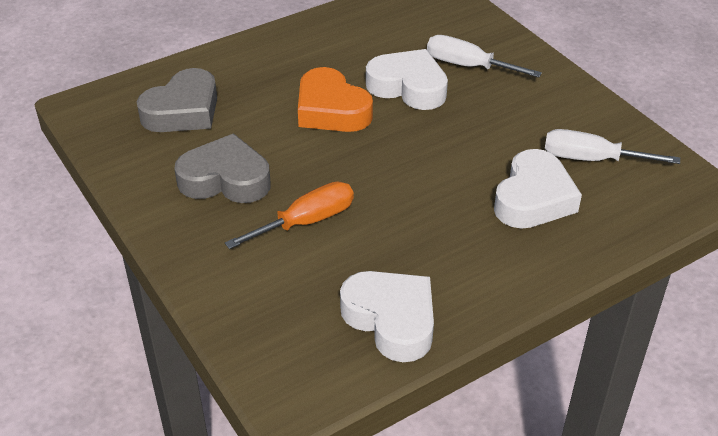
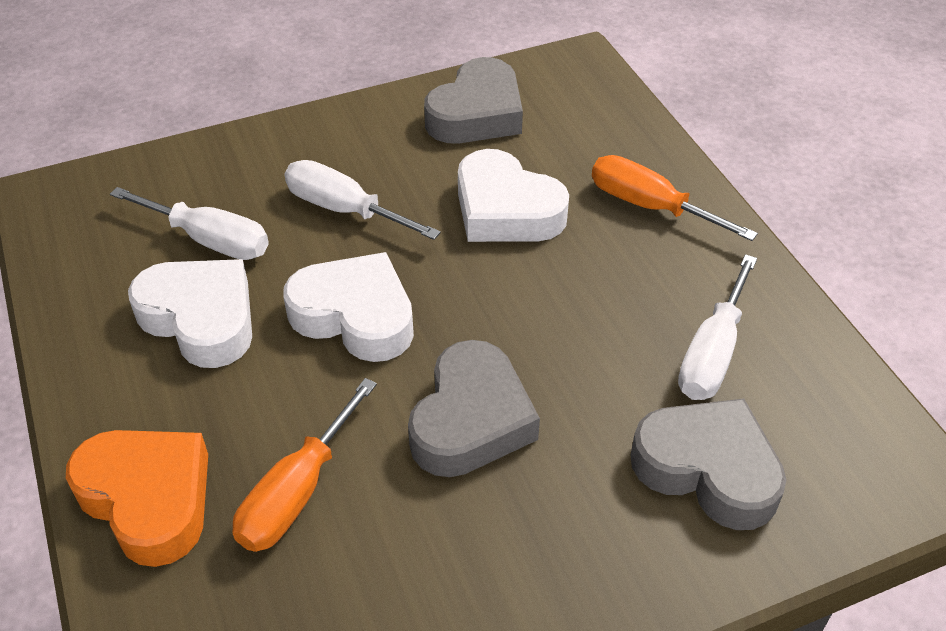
grey heart: 2 -> 3
orange screwdriver: 1 -> 2
white screwdriver: 2 -> 3

